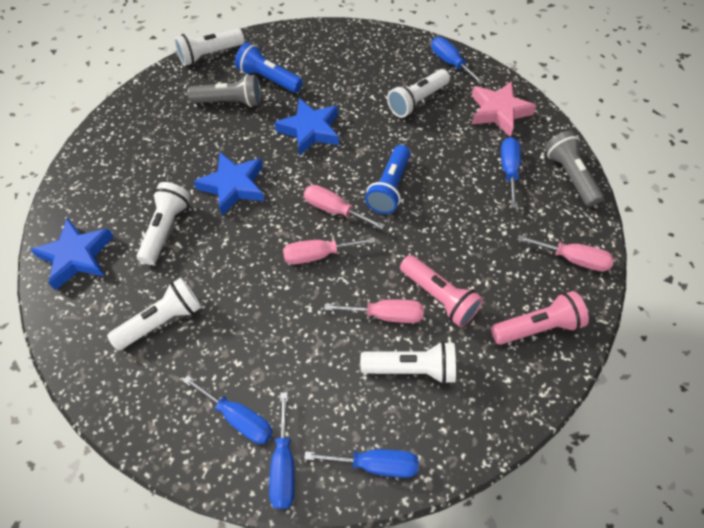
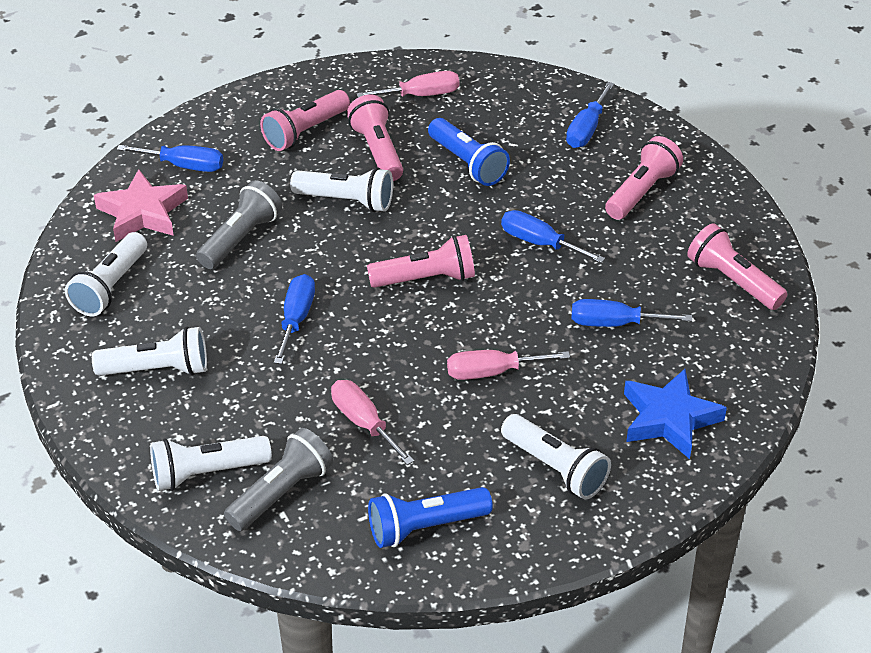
blue star: 3 -> 1
pink flashlight: 2 -> 5
pink screwdriver: 4 -> 3

